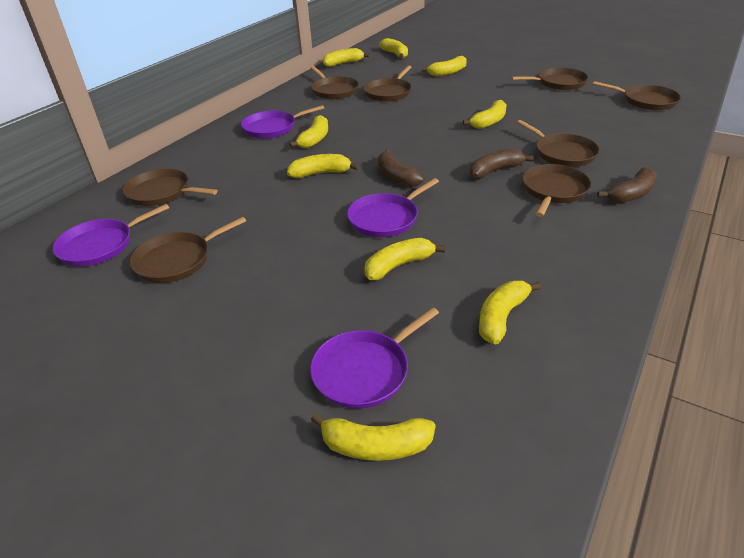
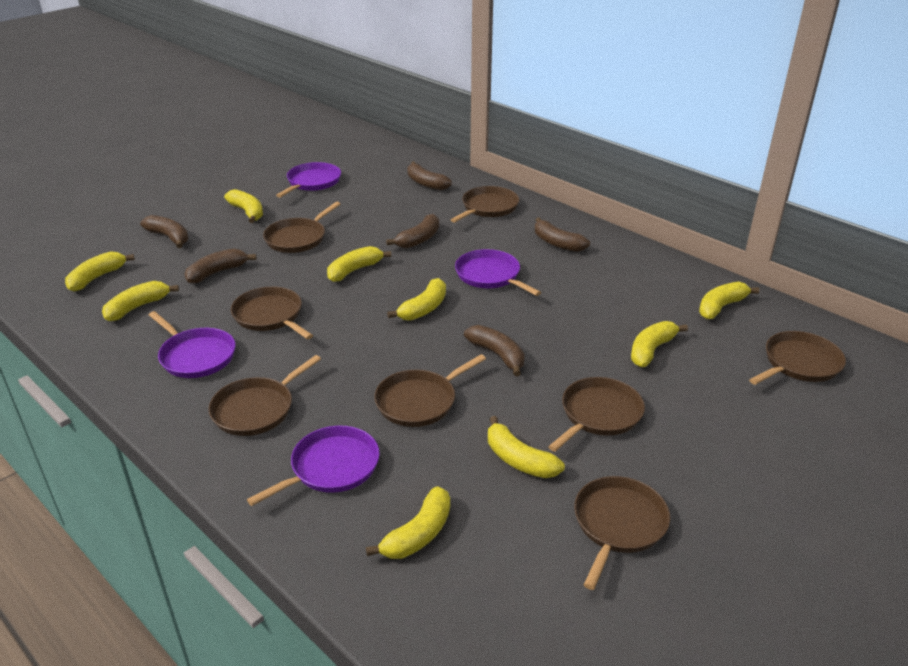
brown banana: 3 -> 6

